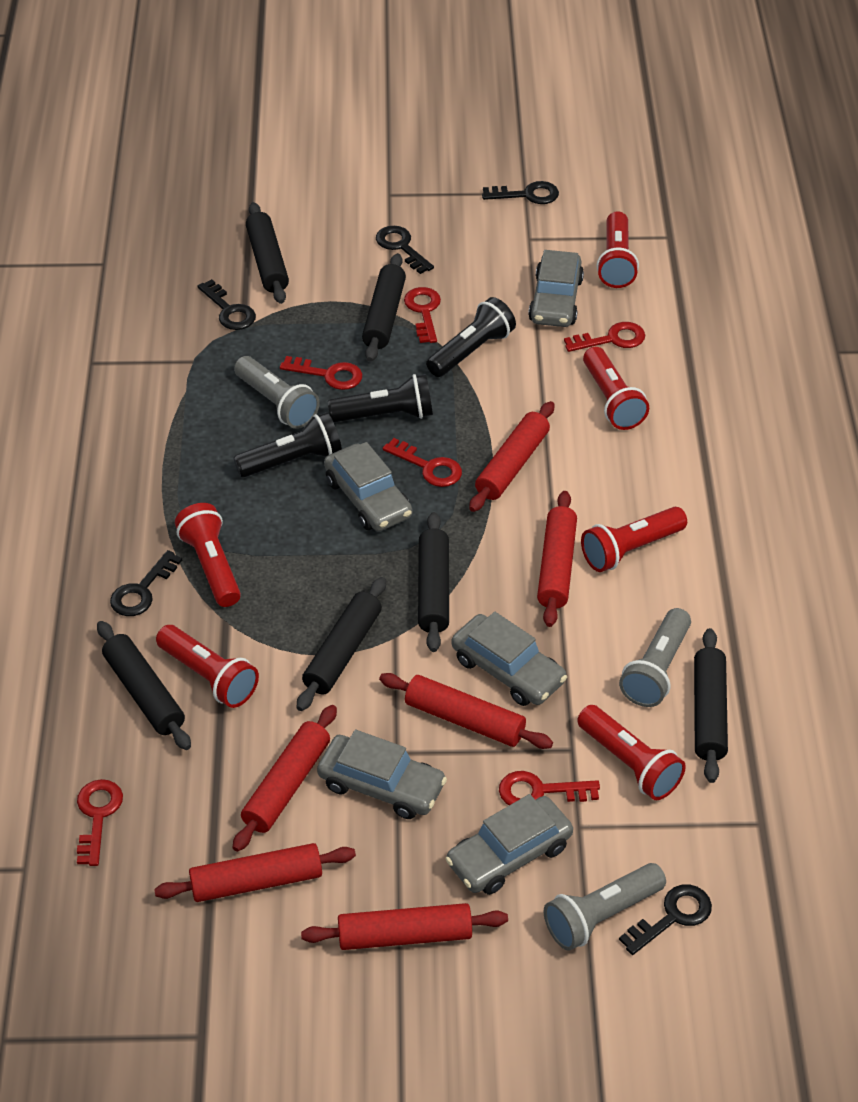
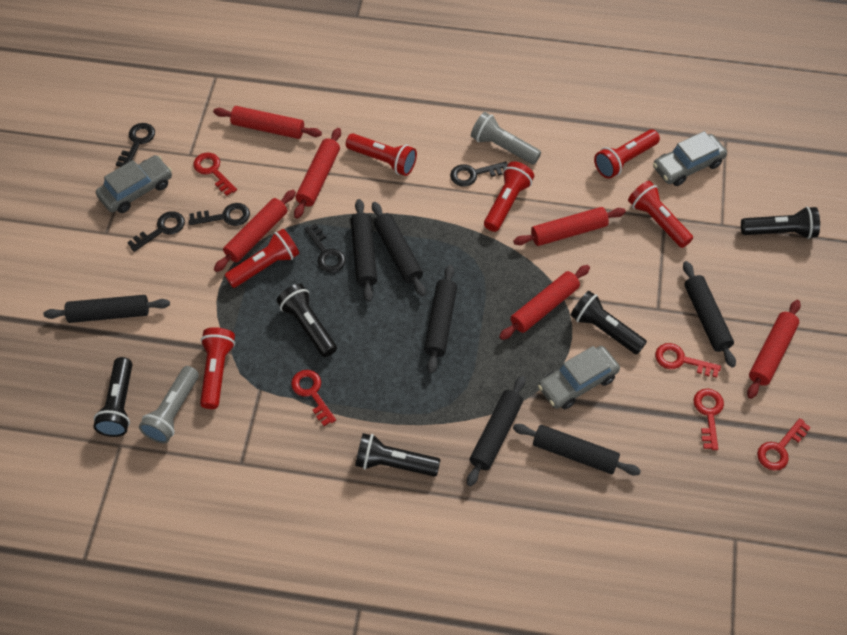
black flashlight: 3 -> 5
black rolling pin: 6 -> 7
grey car: 5 -> 3
grey flashlight: 3 -> 2
red key: 6 -> 5

